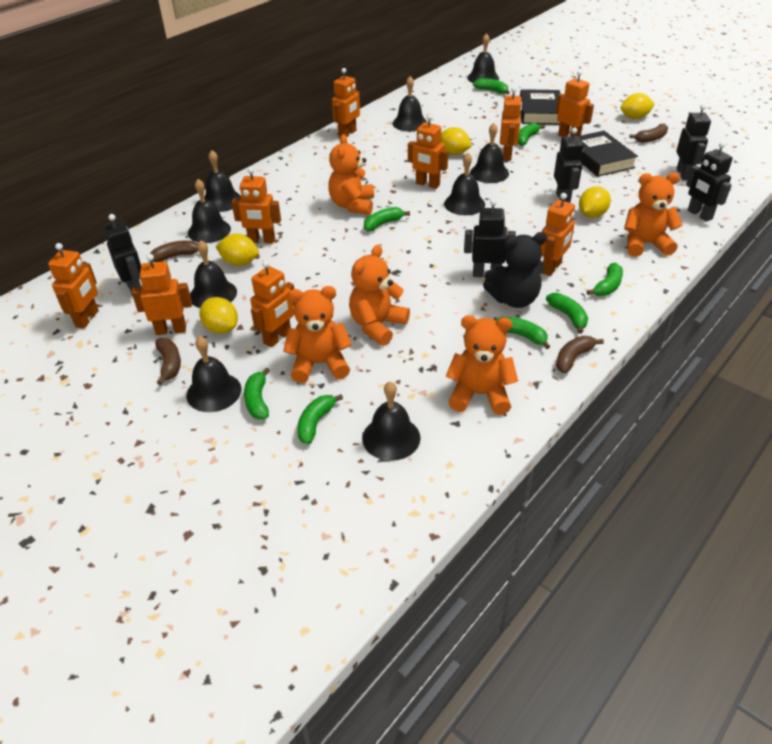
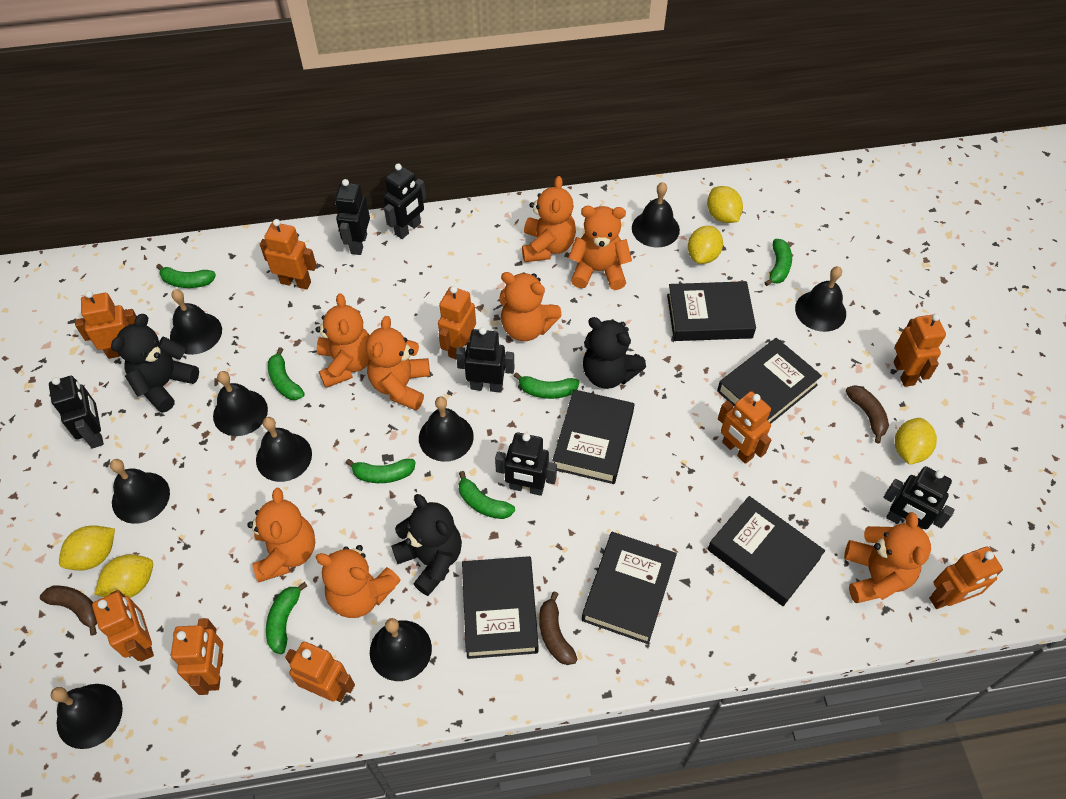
black book: 2 -> 6
black robot: 5 -> 6
black teddy bear: 1 -> 3
brown banana: 4 -> 3
green banana: 8 -> 7
orange teddy bear: 5 -> 8

